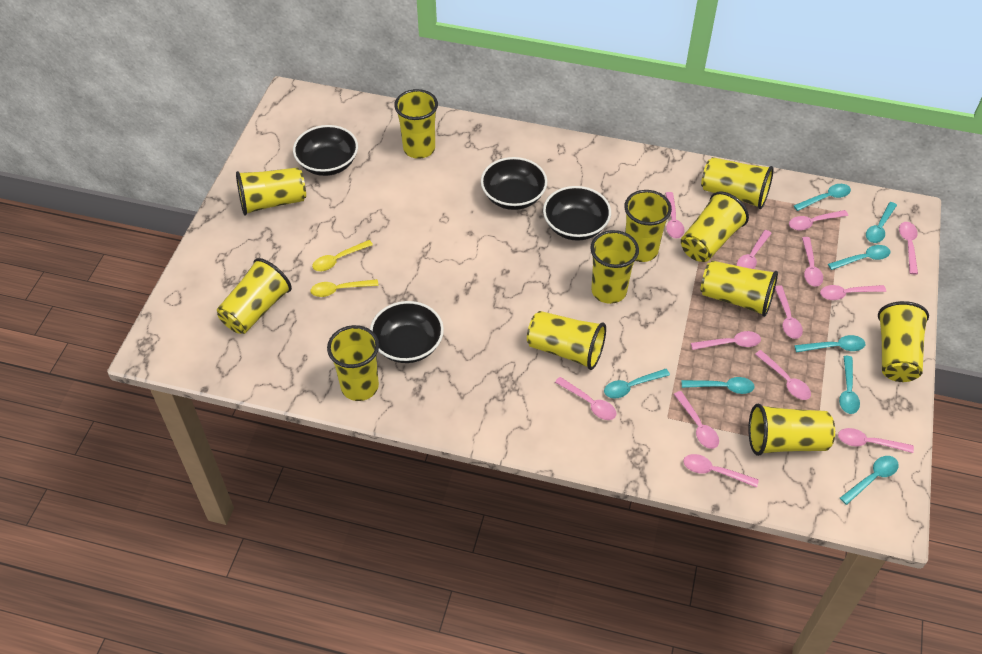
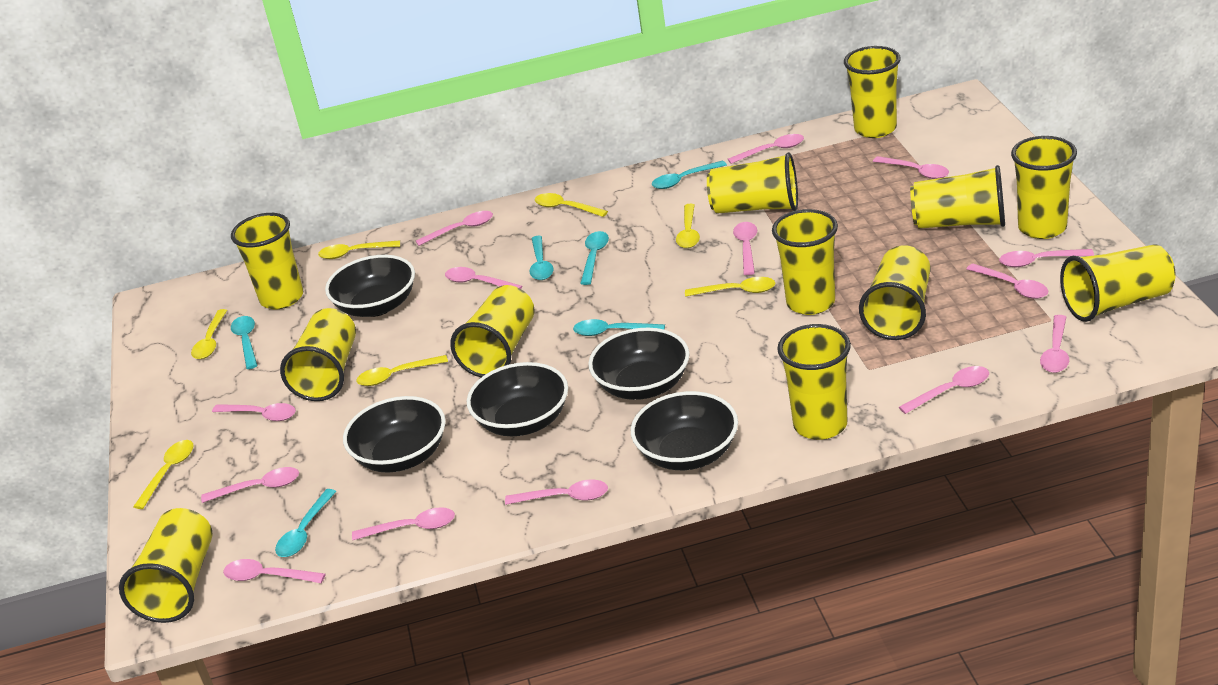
black bowl: 4 -> 5
pink spoon: 13 -> 14
turquoise spoon: 8 -> 6
yellow spoon: 2 -> 7

